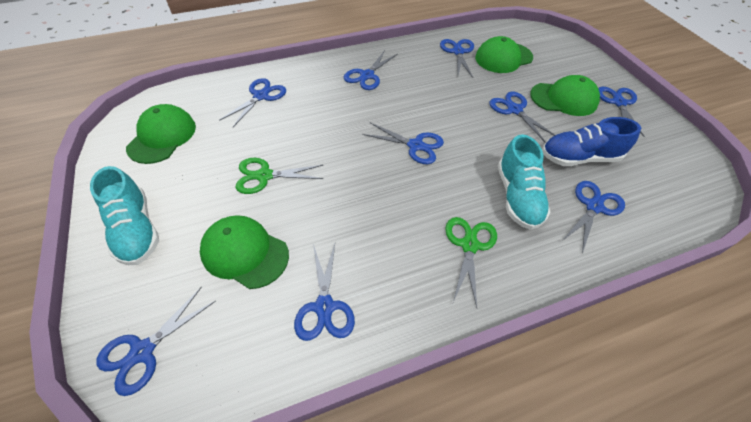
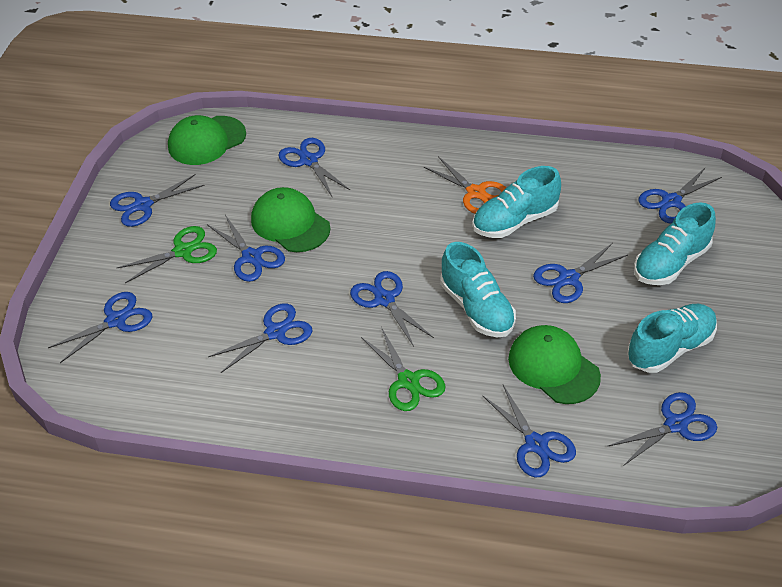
blue scissors: 9 -> 10
blue shoe: 1 -> 0
green cap: 4 -> 3
orange scissors: 0 -> 1
turquoise shoe: 2 -> 4

